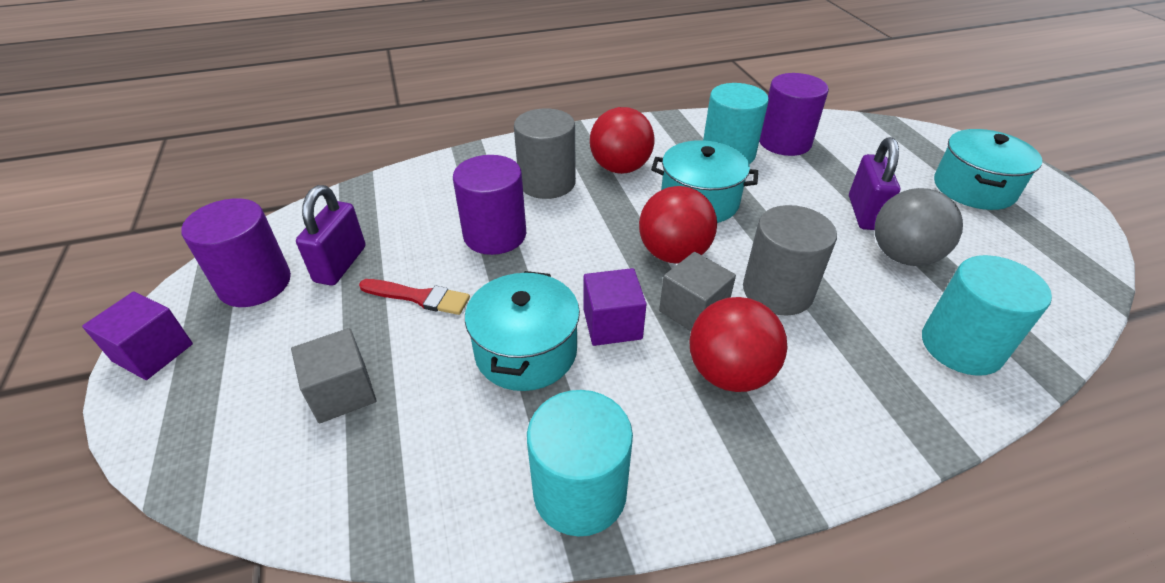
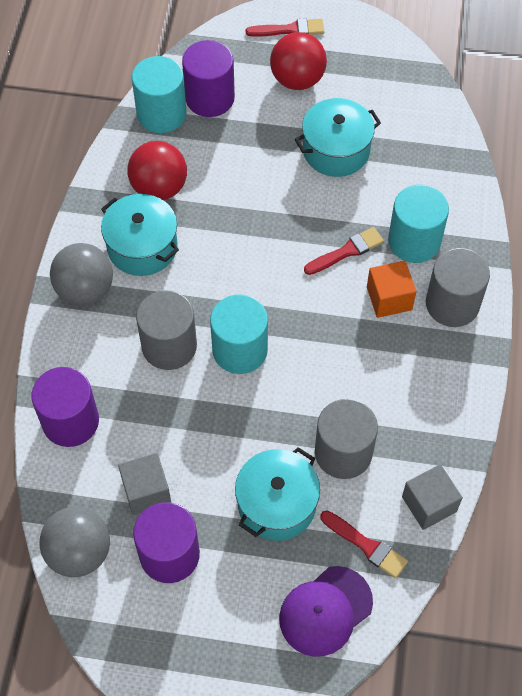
grey ball: 1 -> 2
grey cylinder: 2 -> 3
orange cube: 0 -> 1
purple cap: 0 -> 1
purple cube: 2 -> 0
purple padlock: 2 -> 0
red ball: 3 -> 2
red brush: 1 -> 3

